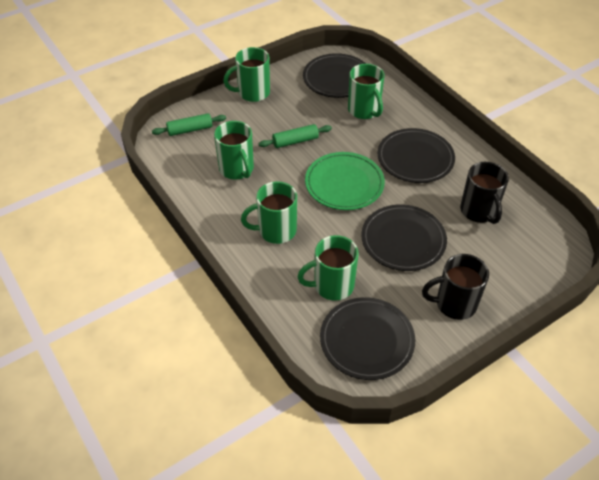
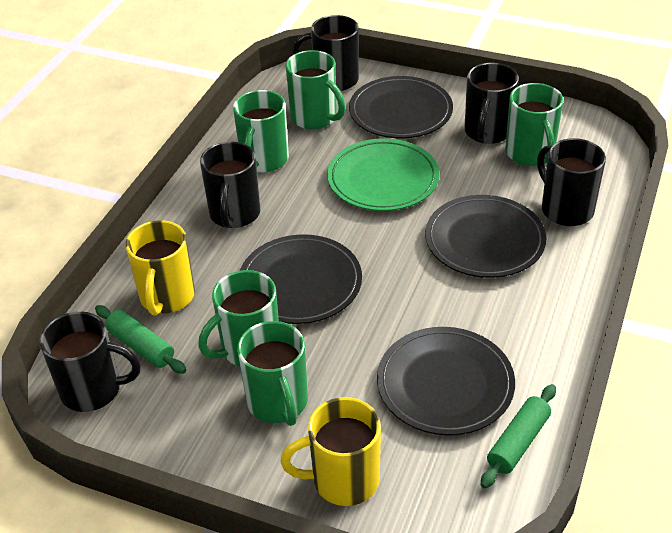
black mug: 2 -> 5
yellow mug: 0 -> 2

